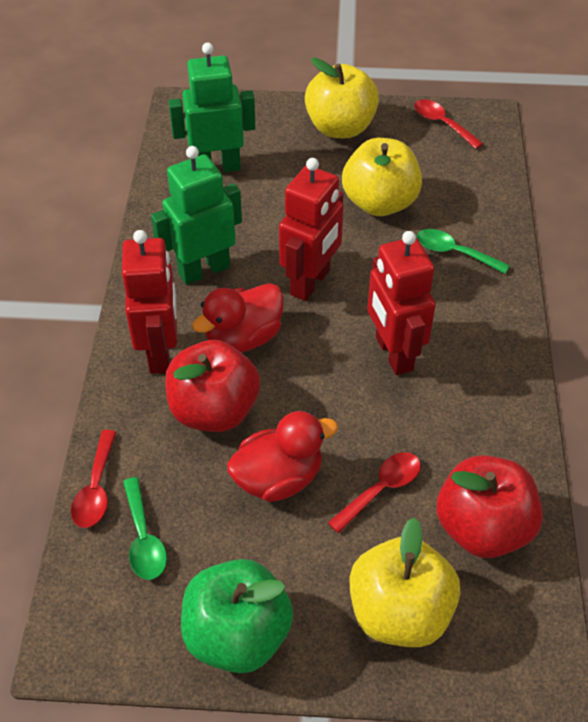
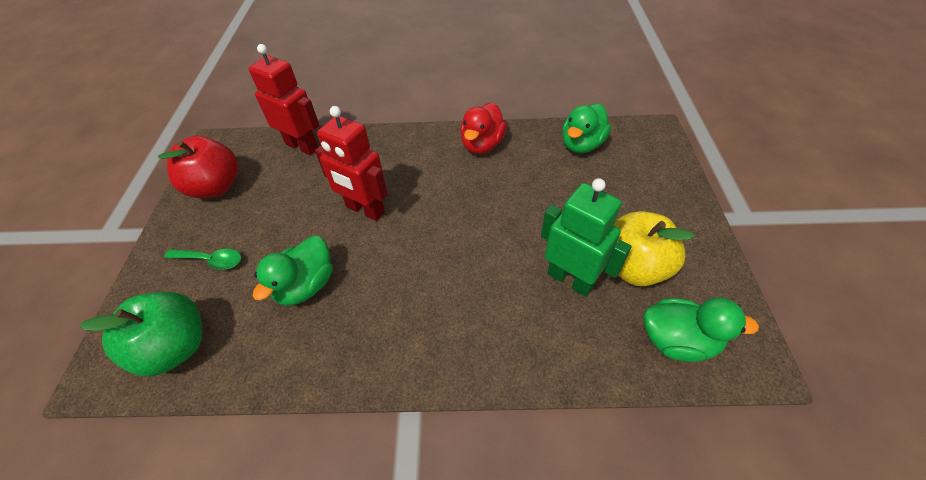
green duck: 0 -> 3
green robot: 2 -> 1
green spoon: 2 -> 1
red apple: 2 -> 1
red duck: 2 -> 1
red robot: 3 -> 2
red spoon: 3 -> 0
yellow apple: 3 -> 1

